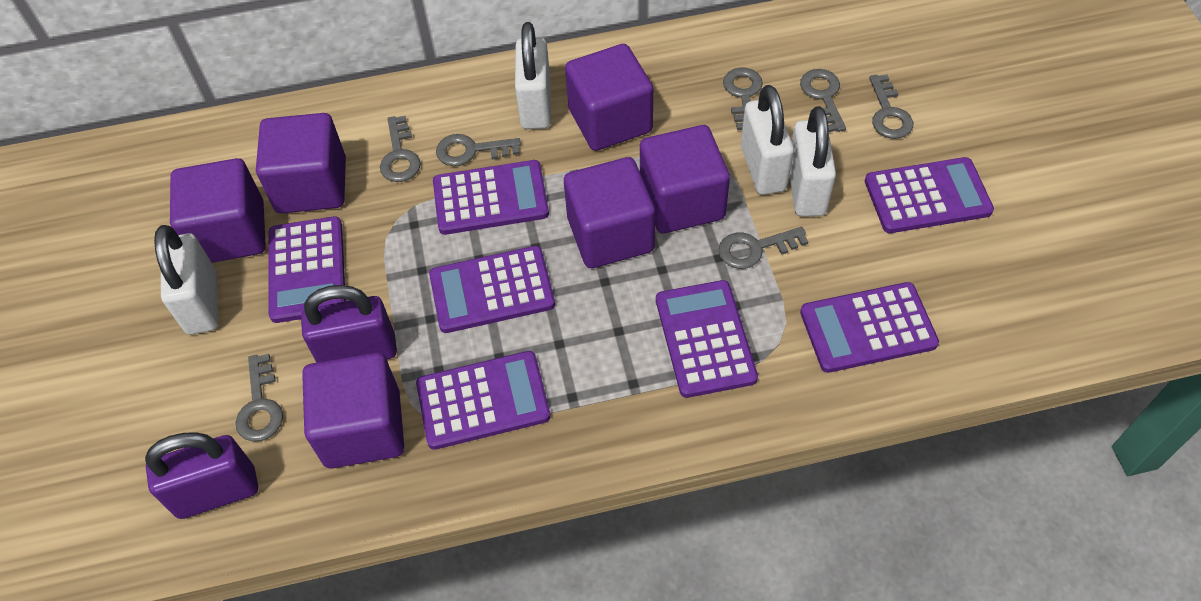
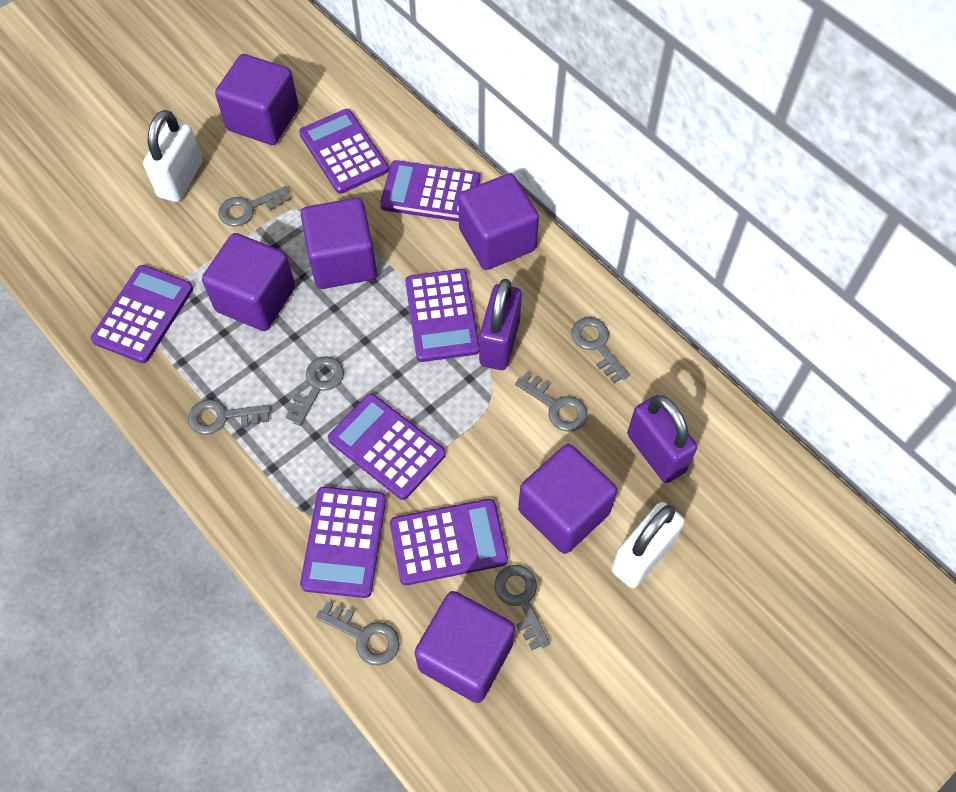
white padlock: 4 -> 2

